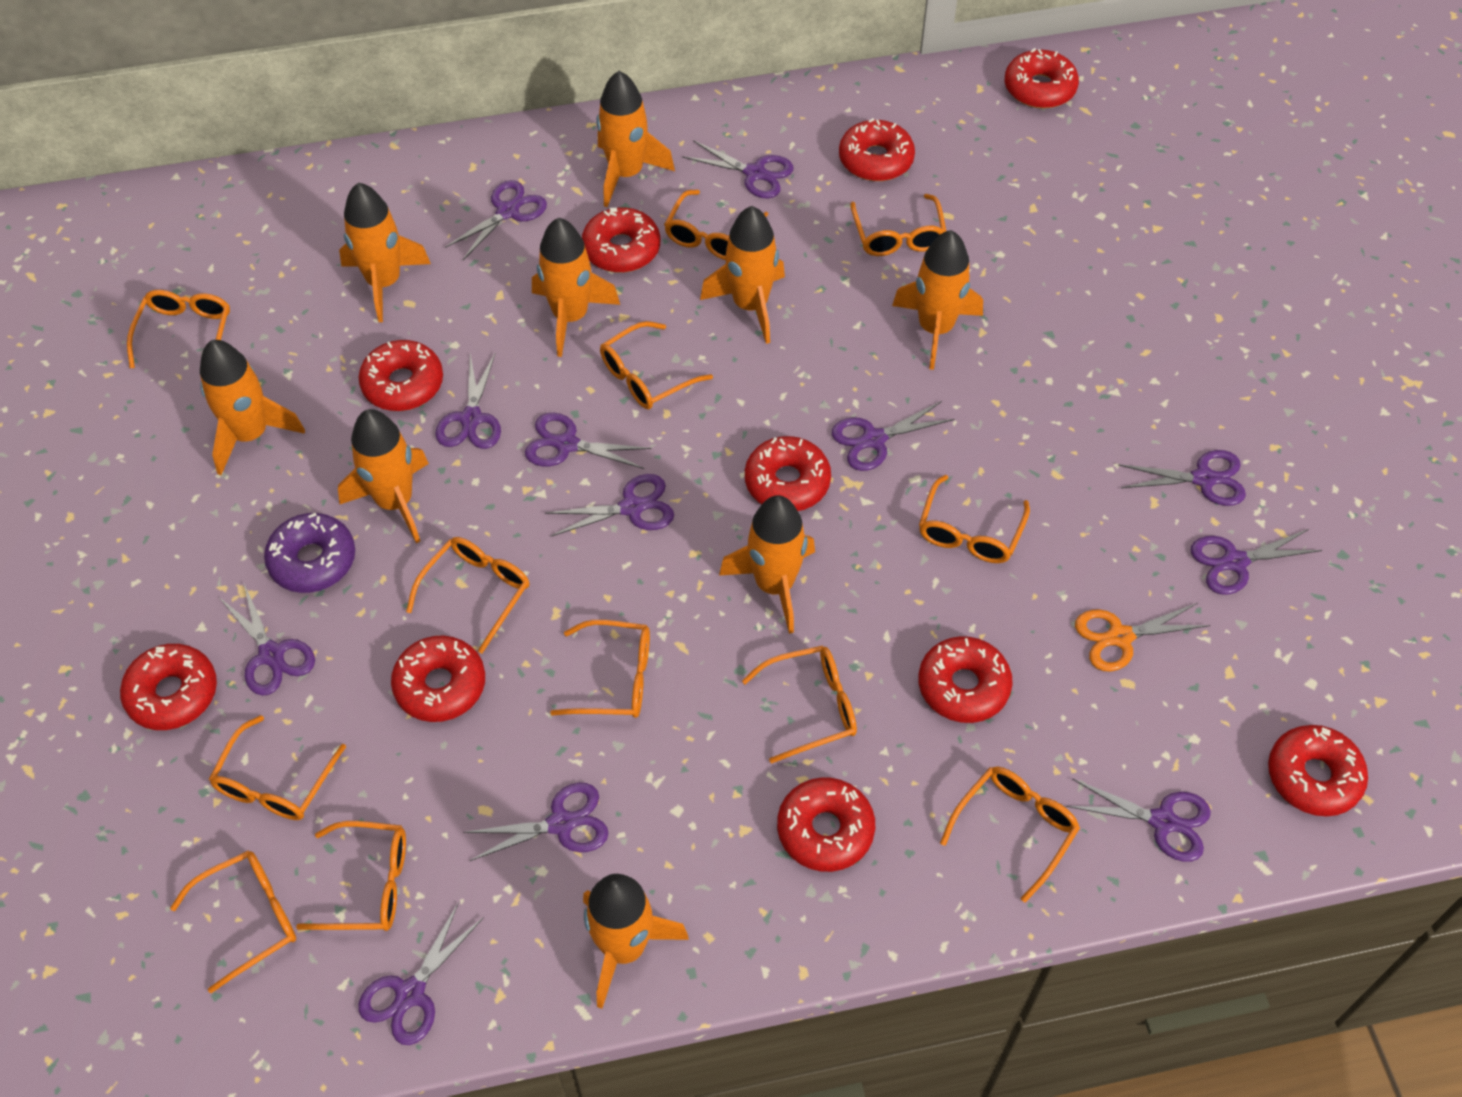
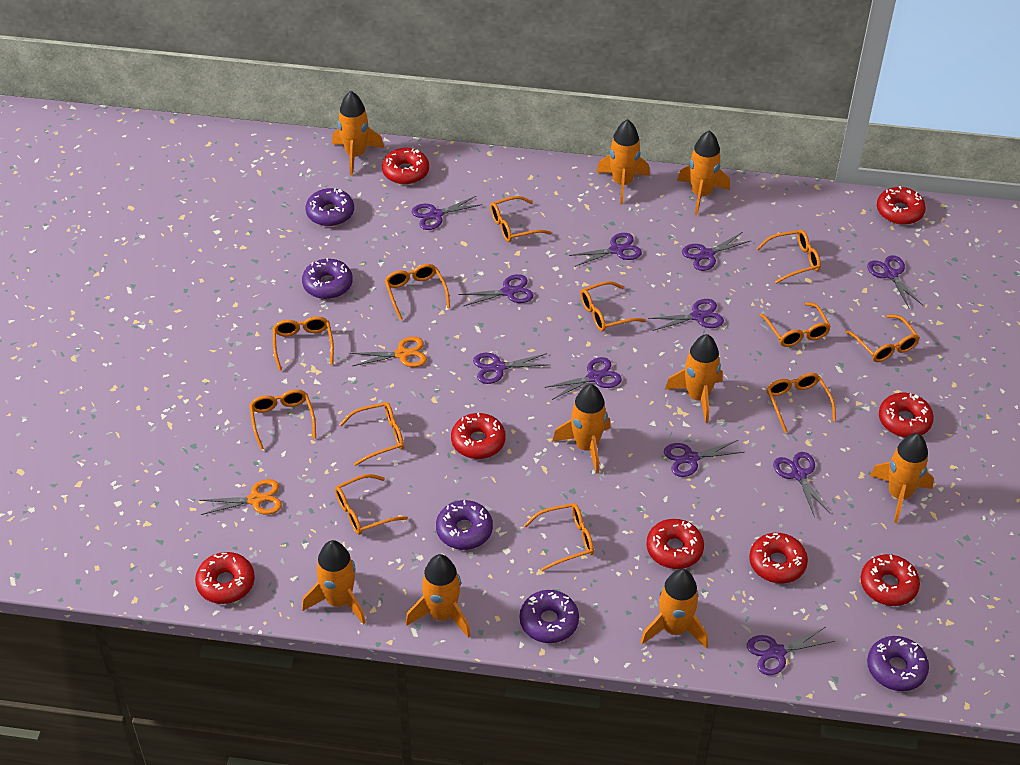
orange scissors: 1 -> 2
purple donut: 1 -> 5
purple scissors: 12 -> 11
red donut: 10 -> 8

